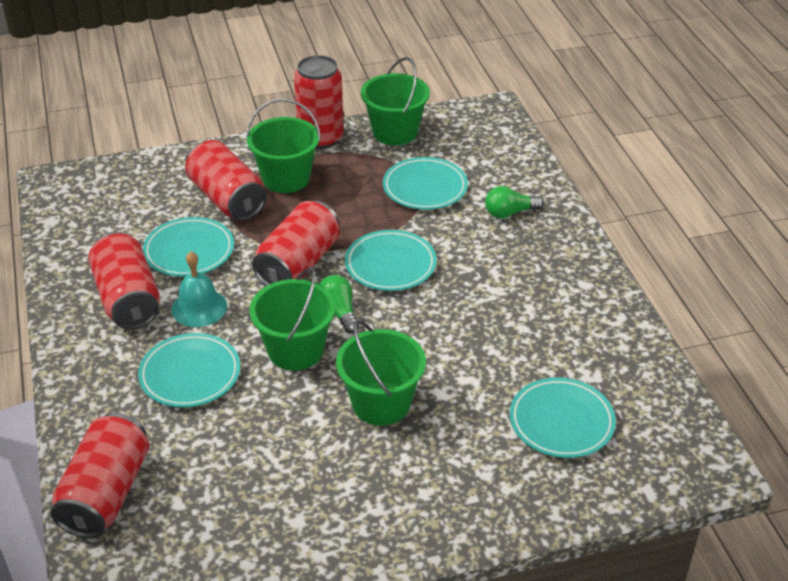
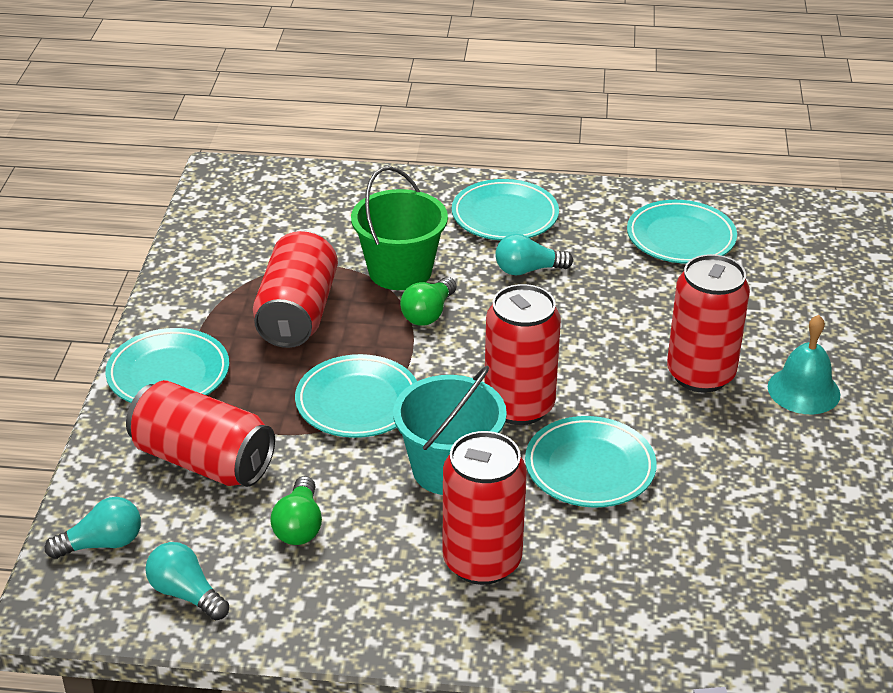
green bucket: 4 -> 1
turquoise bucket: 0 -> 1
turquoise light bulb: 0 -> 3

